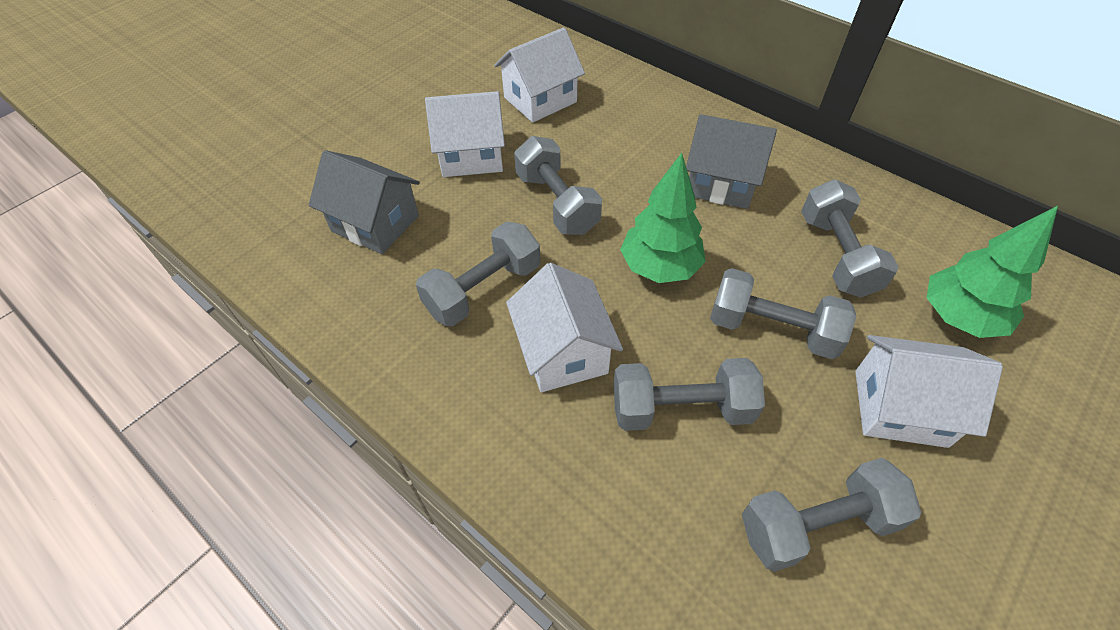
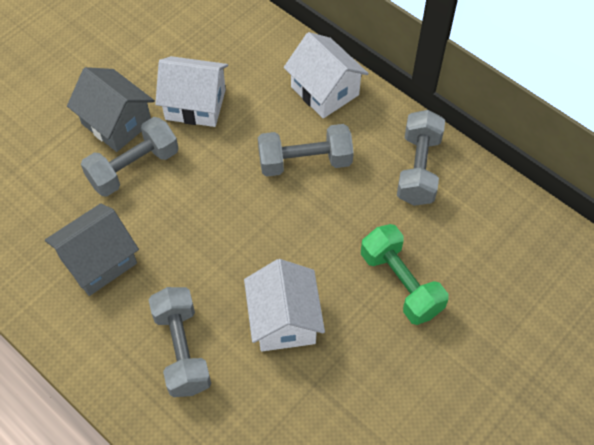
green dumbbell: 0 -> 1
green tree: 2 -> 0
grey dumbbell: 6 -> 4
white house: 4 -> 3

